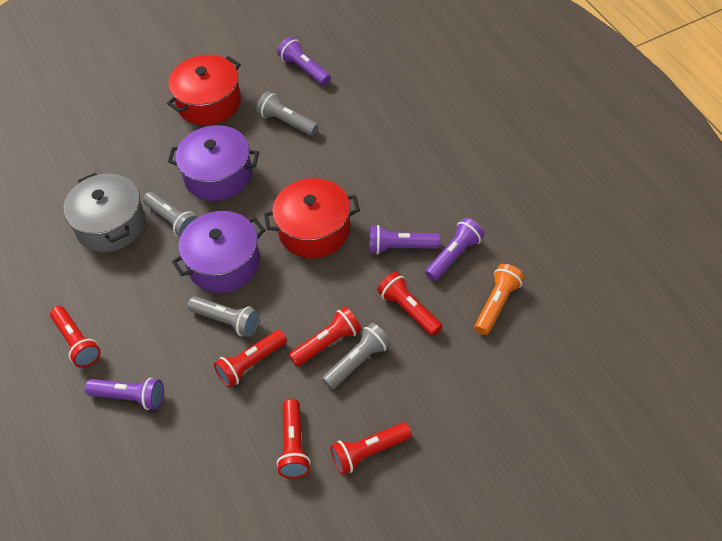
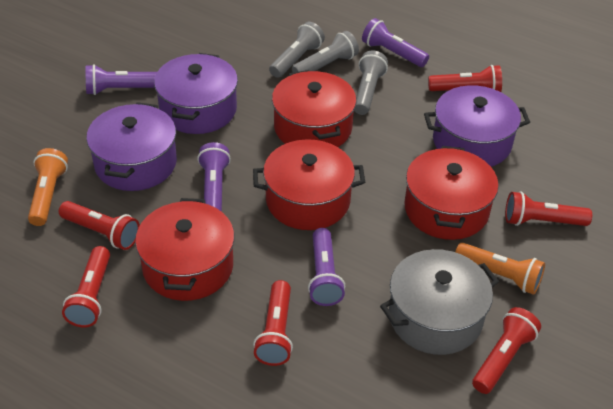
grey flashlight: 4 -> 3
orange flashlight: 1 -> 2
purple pot: 2 -> 3
red pot: 2 -> 4

